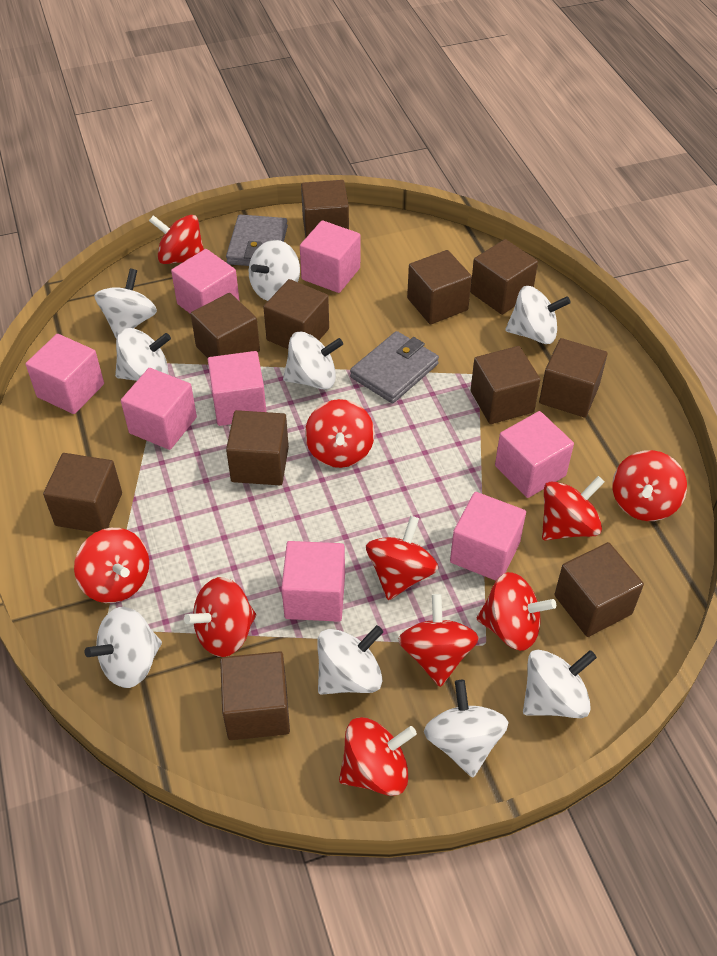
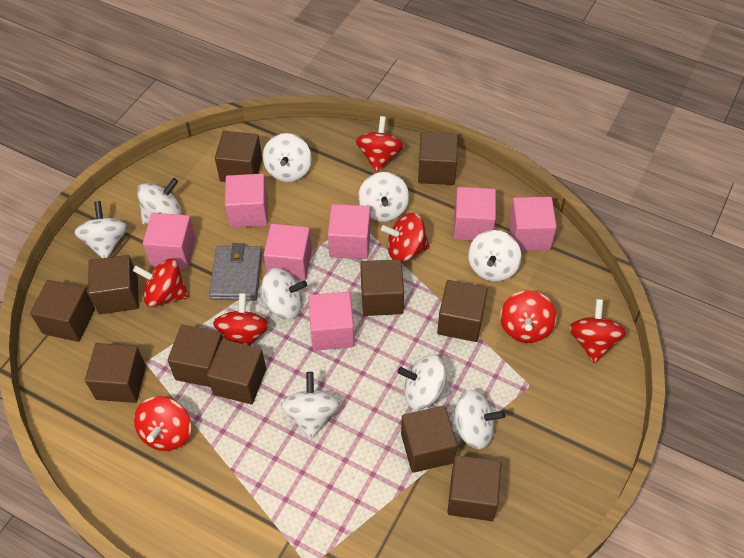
grey wallet: 2 -> 1
pink cube: 8 -> 7
red spinning top: 10 -> 7

